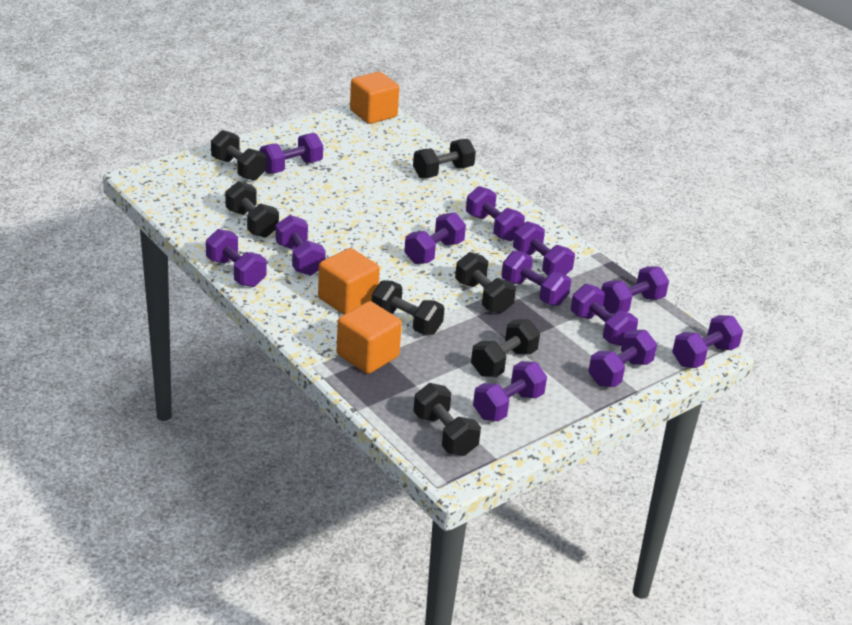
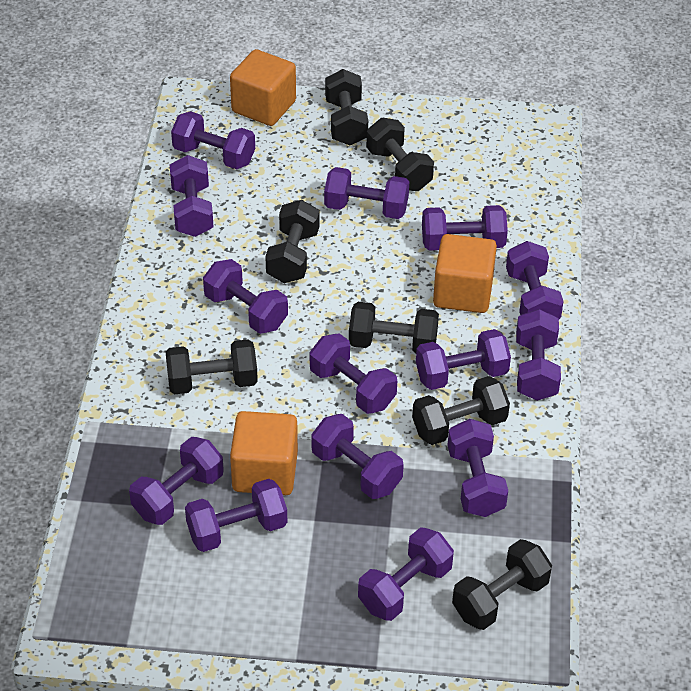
purple dumbbell: 12 -> 14

